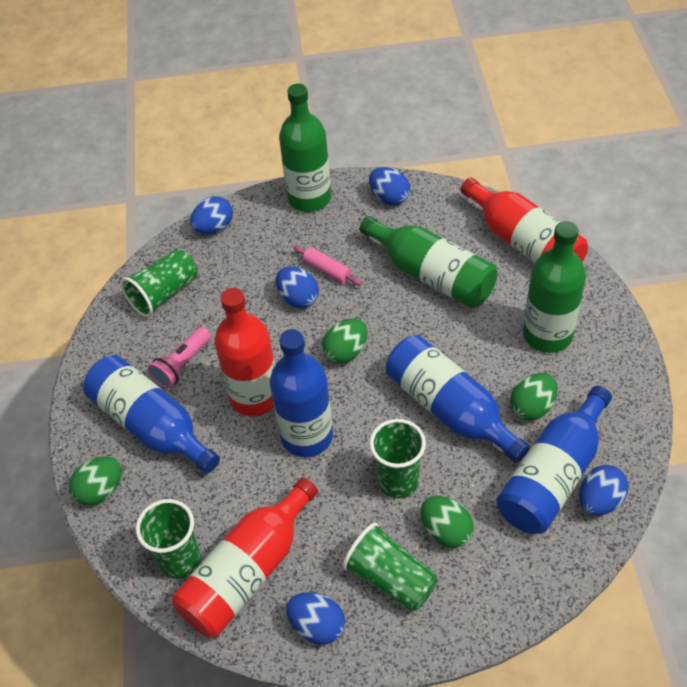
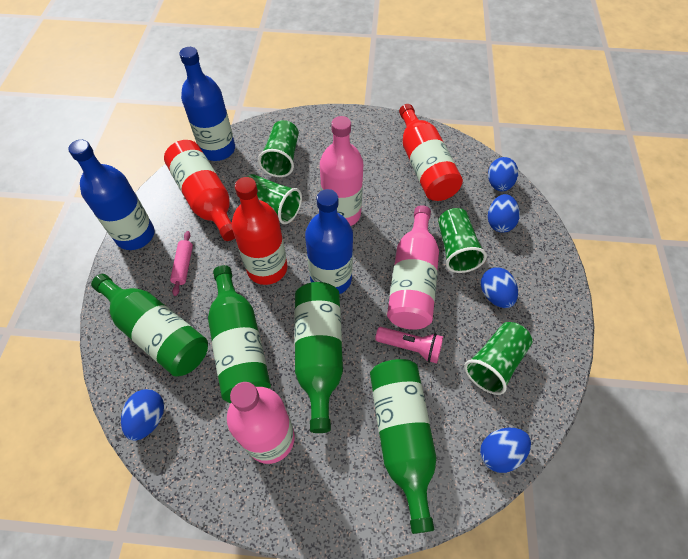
blue bottle: 4 -> 3
green bottle: 3 -> 4
green egg: 4 -> 0
pink bottle: 0 -> 3

